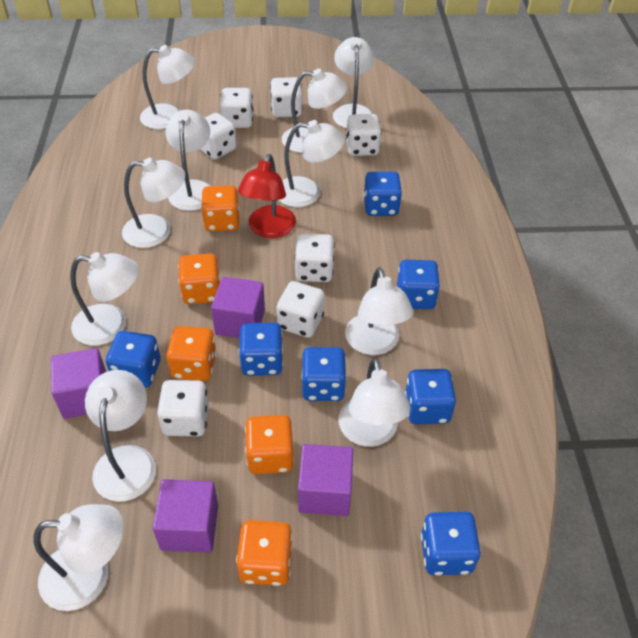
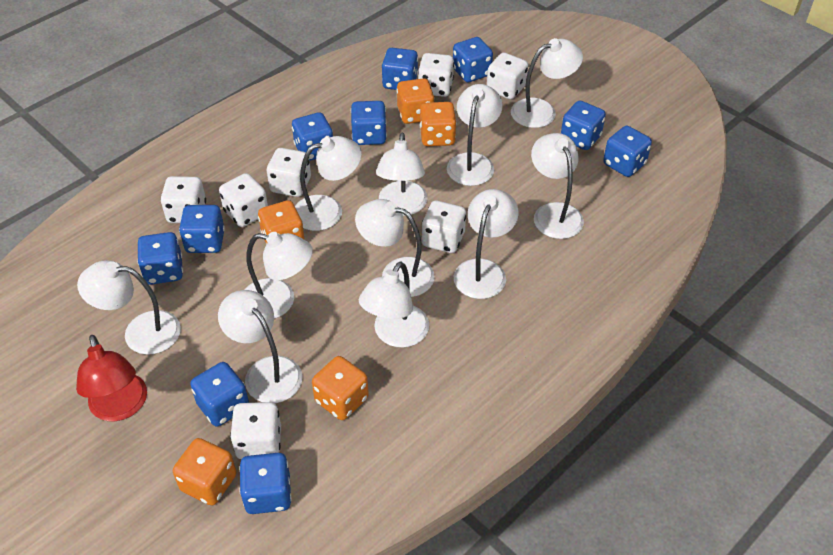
blue dice: 7 -> 10
purple cube: 4 -> 0

